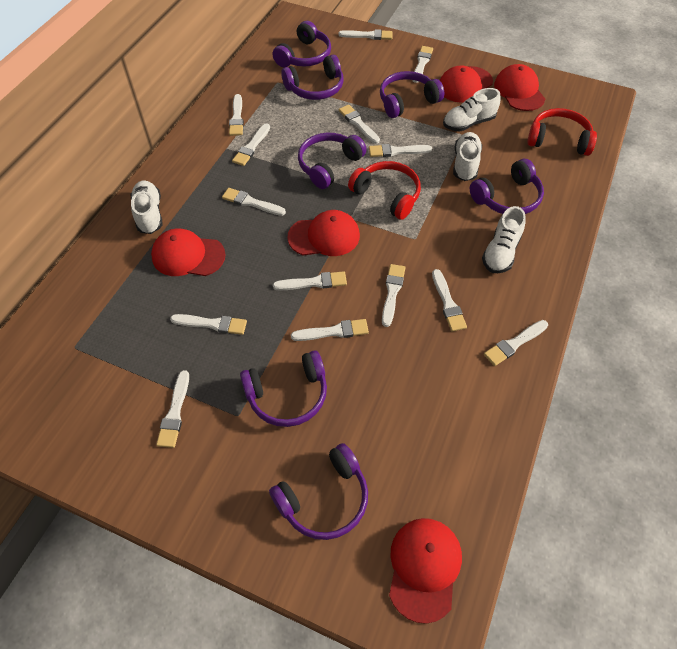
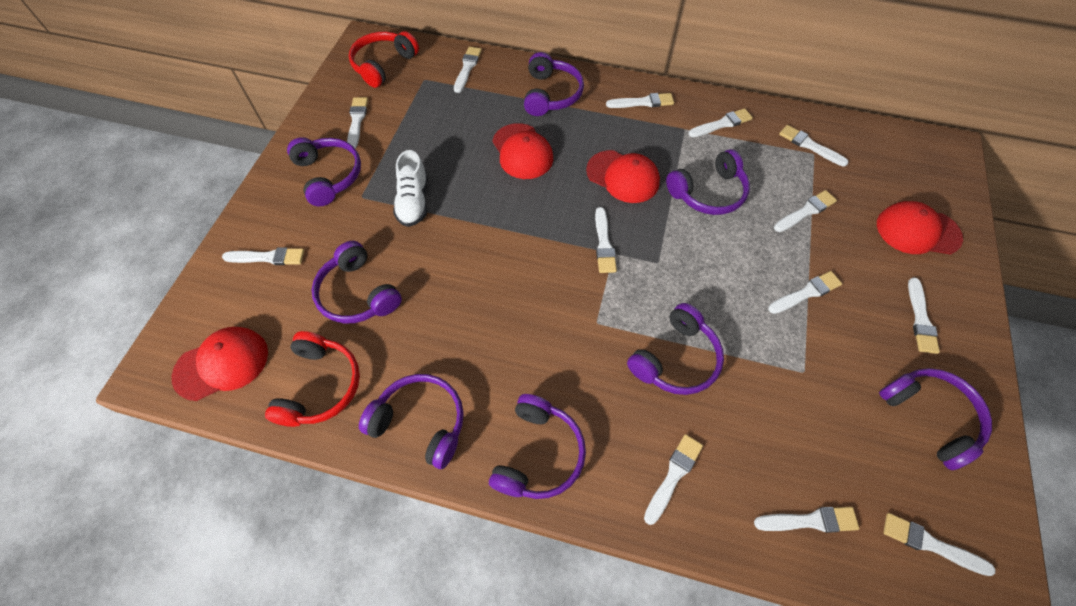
purple headphones: 7 -> 8
red cap: 5 -> 4
white brush: 14 -> 13
white shoe: 4 -> 1

